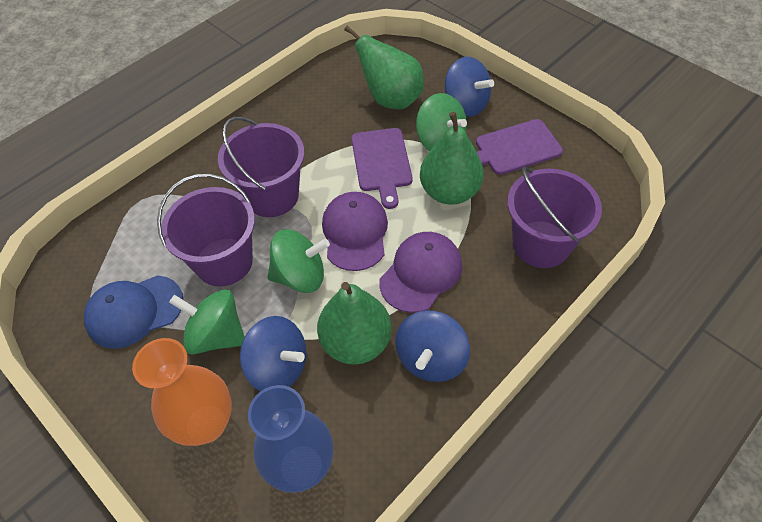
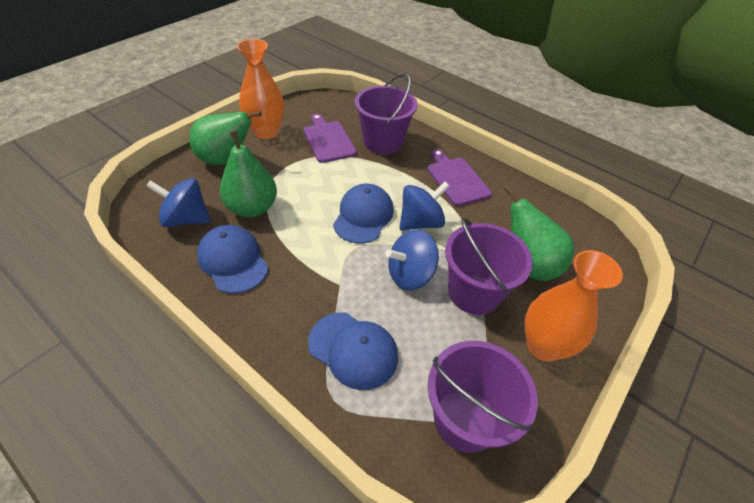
blue cap: 1 -> 3
blue vase: 1 -> 0
green spinning top: 3 -> 0
orange vase: 1 -> 2
purple cap: 2 -> 0

